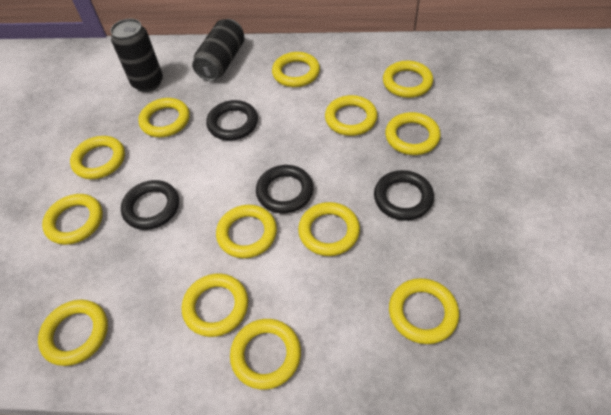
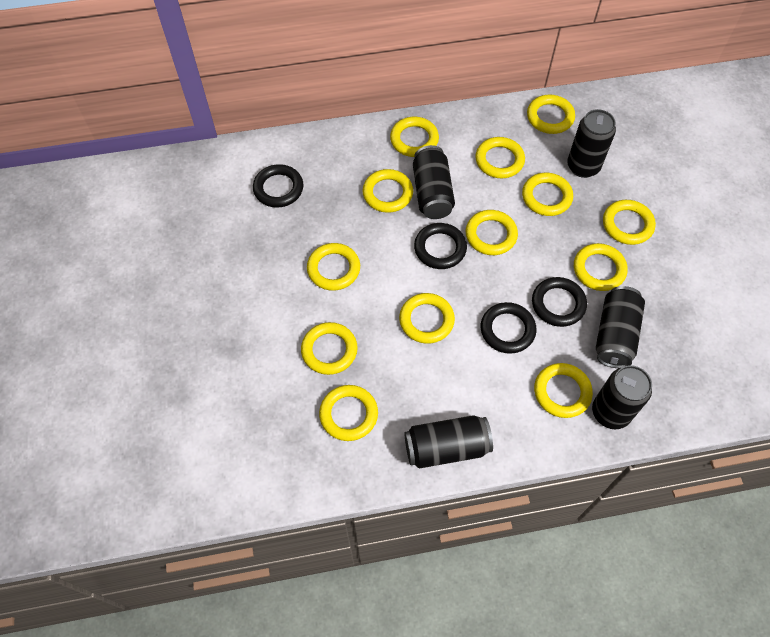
black can: 2 -> 5

